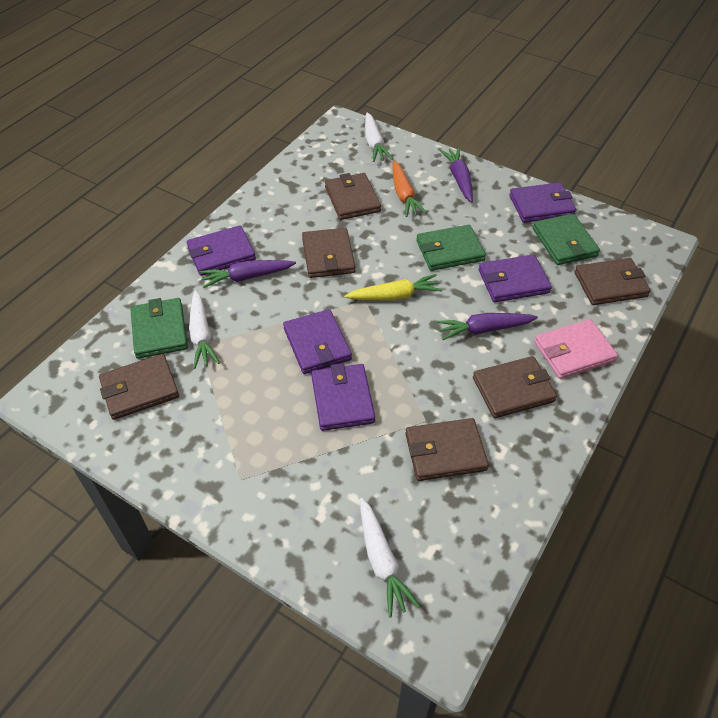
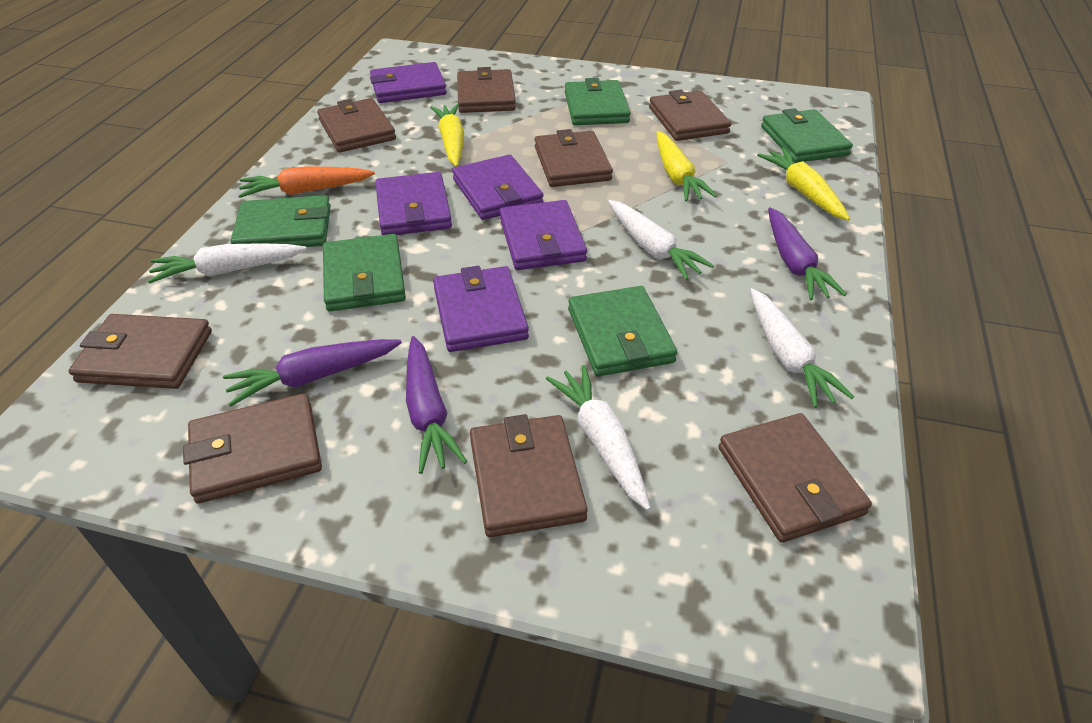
brown wallet: 6 -> 8
green wallet: 3 -> 5
pink wallet: 1 -> 0
white carrot: 3 -> 4
yellow carrot: 1 -> 3

